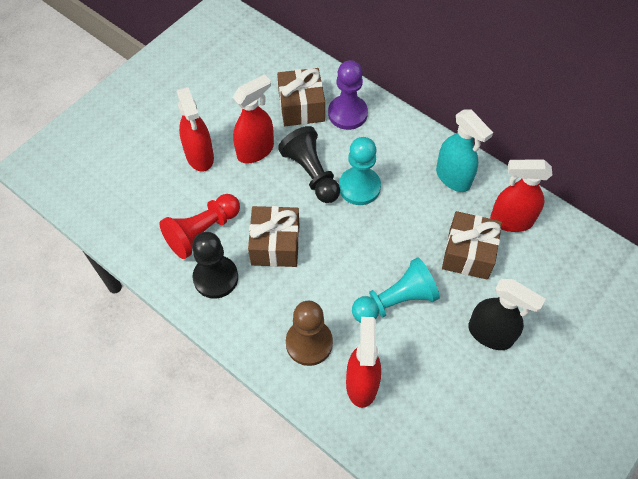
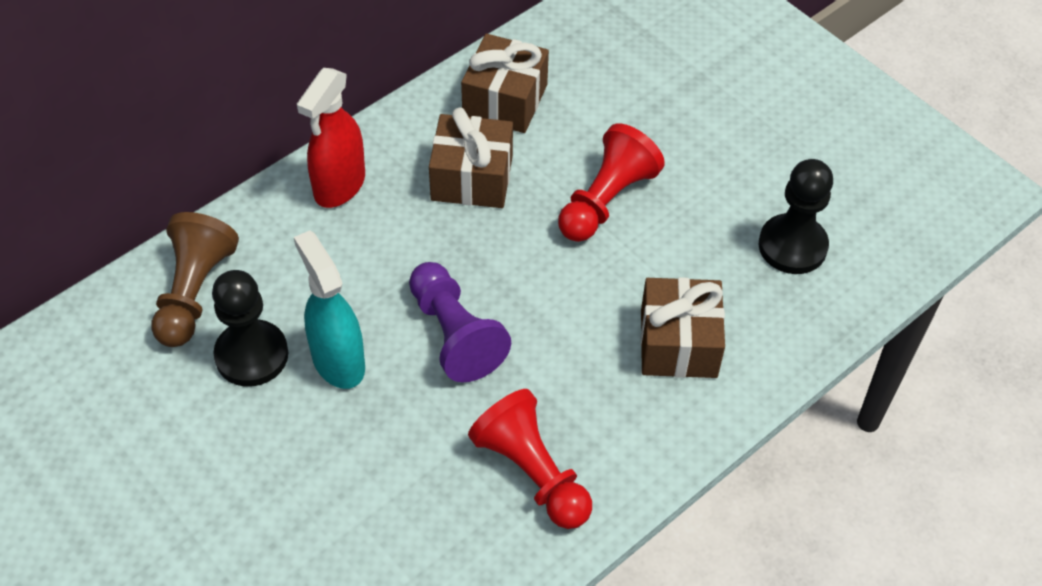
black spray bottle: 1 -> 0
red pawn: 1 -> 2
red spray bottle: 4 -> 1
turquoise pawn: 2 -> 0

